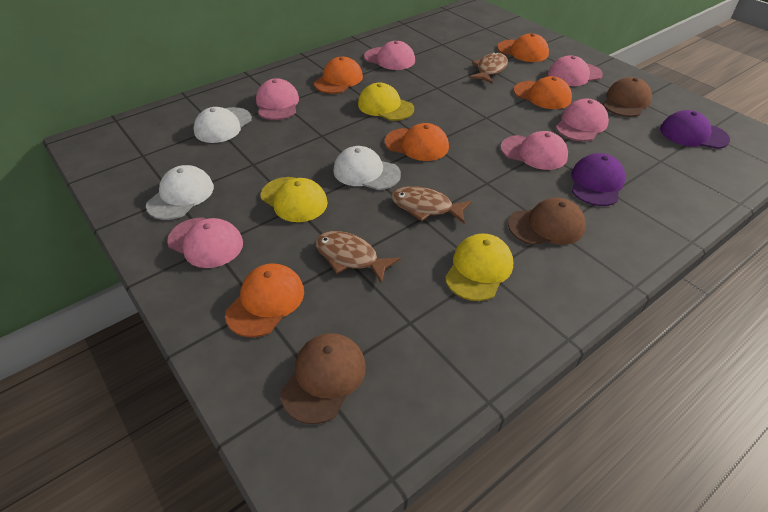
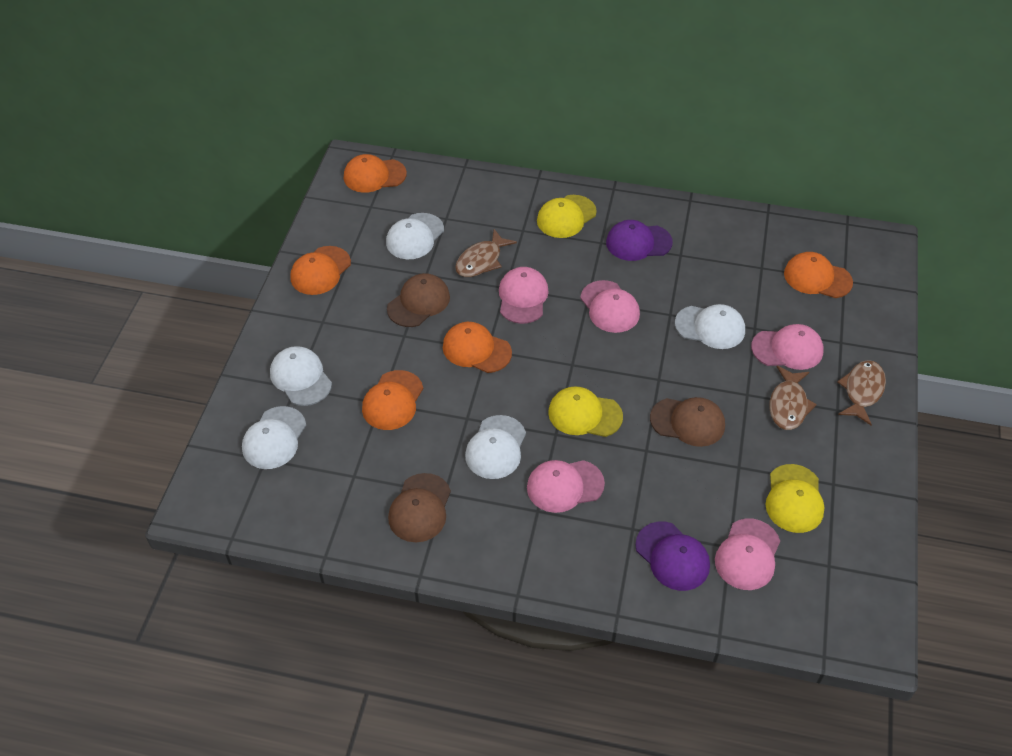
pink cap: 6 -> 5
white cap: 3 -> 5

